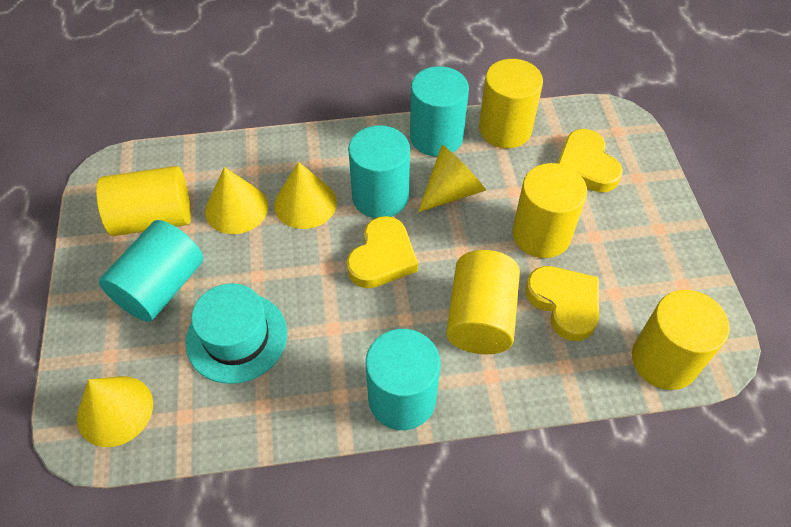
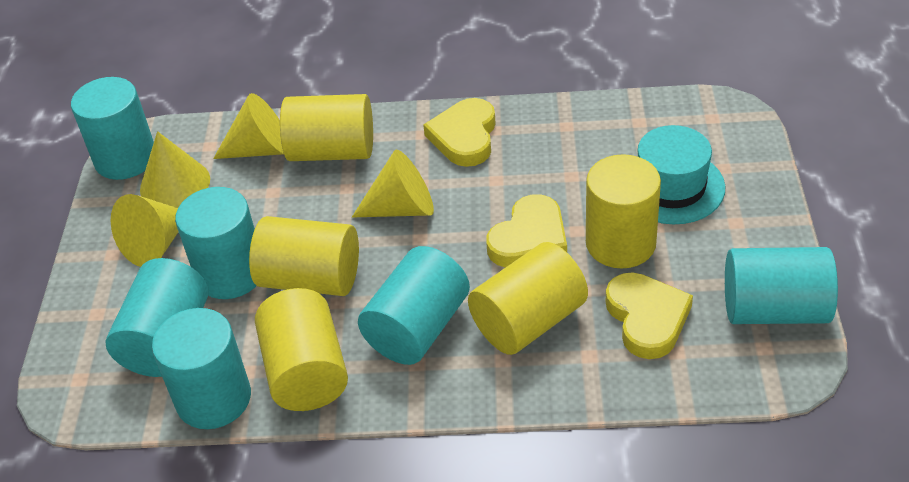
turquoise cylinder: 4 -> 6

